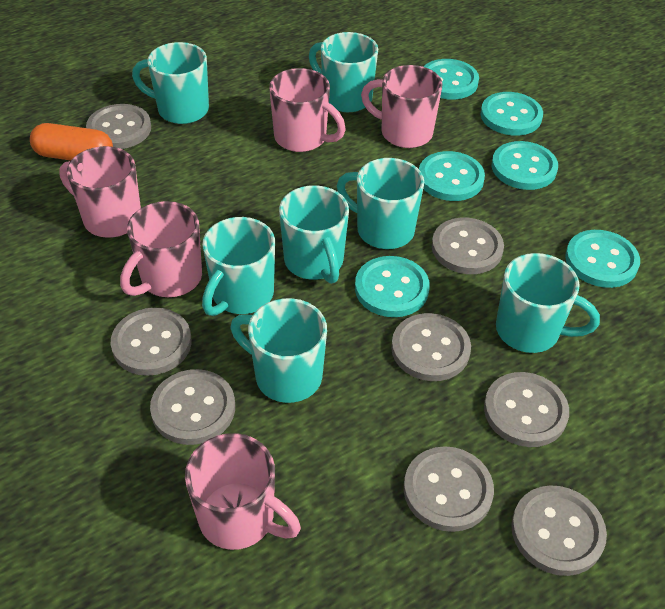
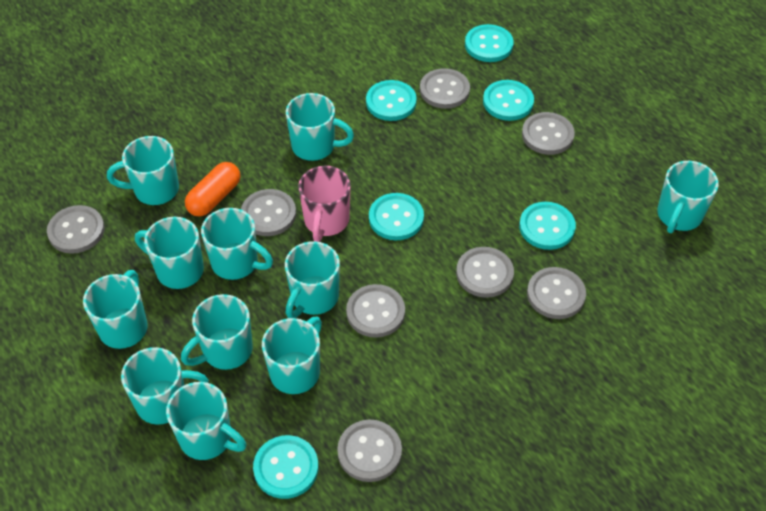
pink mug: 5 -> 1
turquoise mug: 7 -> 11

